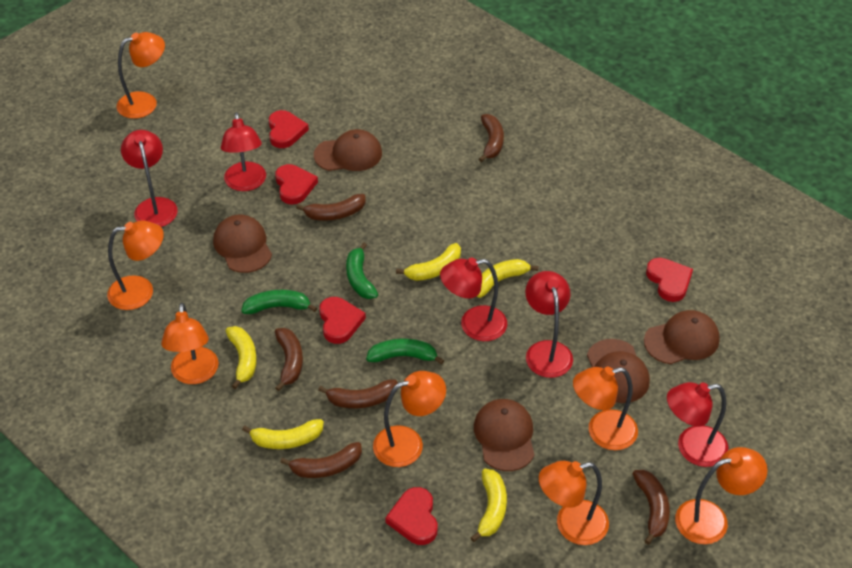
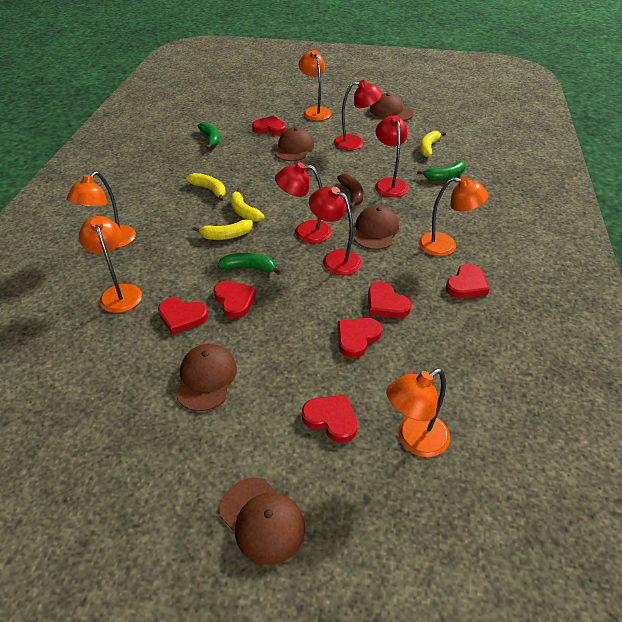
brown banana: 6 -> 1
orange lamp: 7 -> 5
red heart: 5 -> 7
red lamp: 5 -> 4
yellow banana: 5 -> 4

